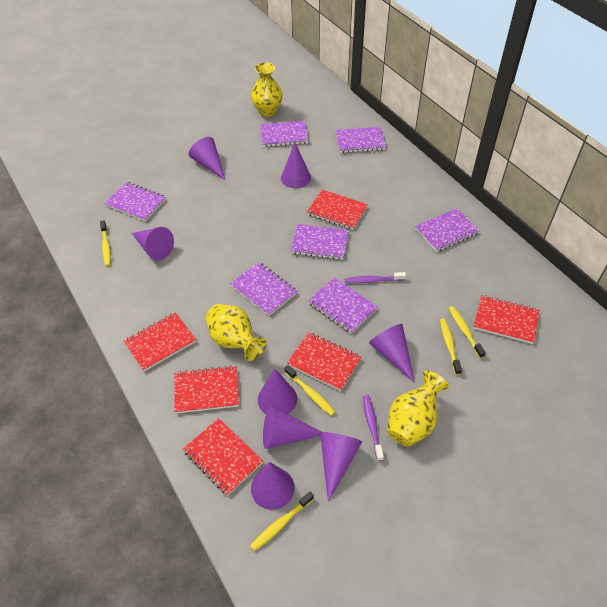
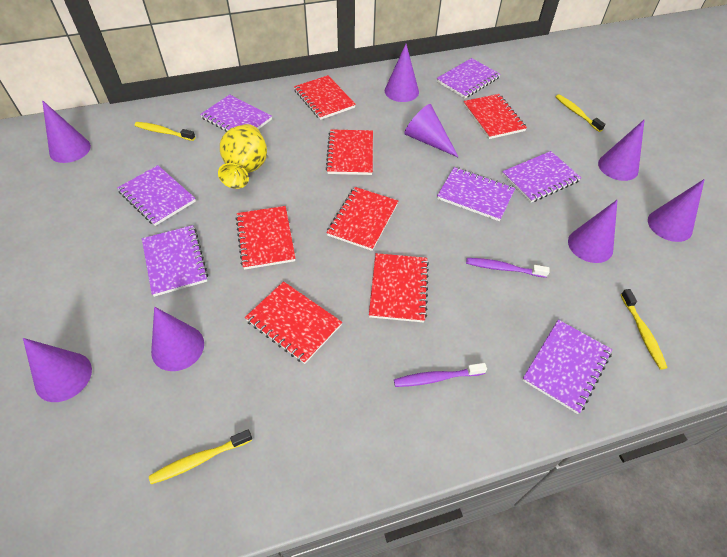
red notebook: 6 -> 7
yellow toothbrush: 5 -> 4
yellow vase: 3 -> 1

